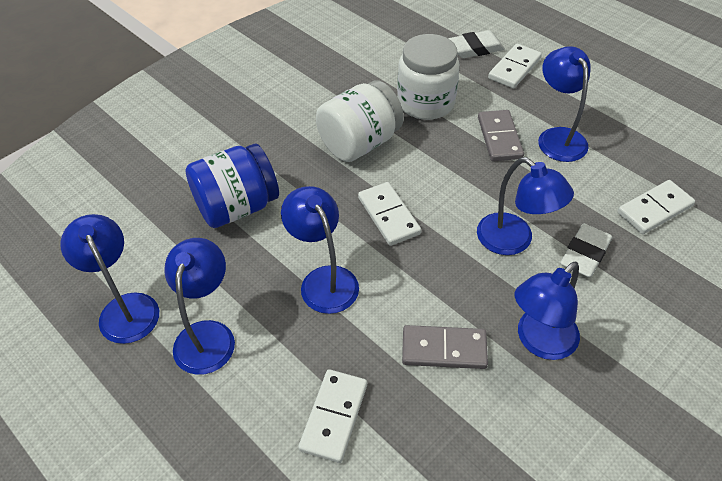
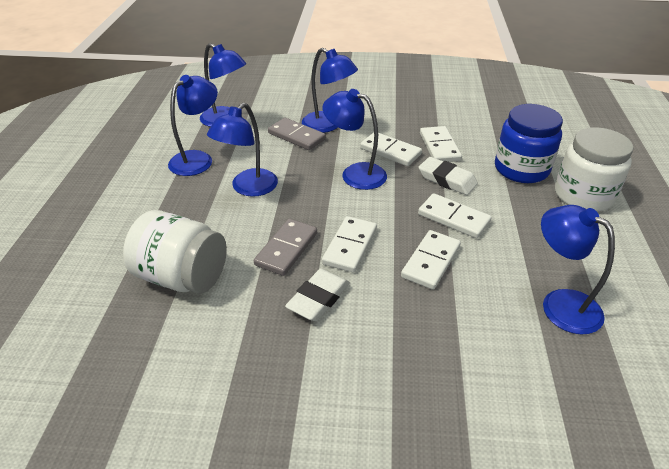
white domino: 4 -> 5

